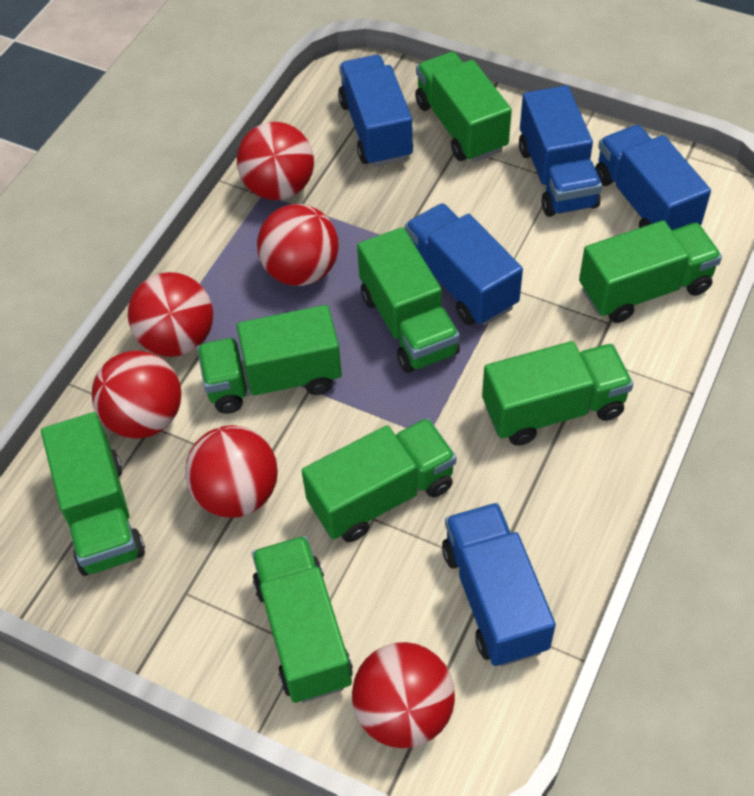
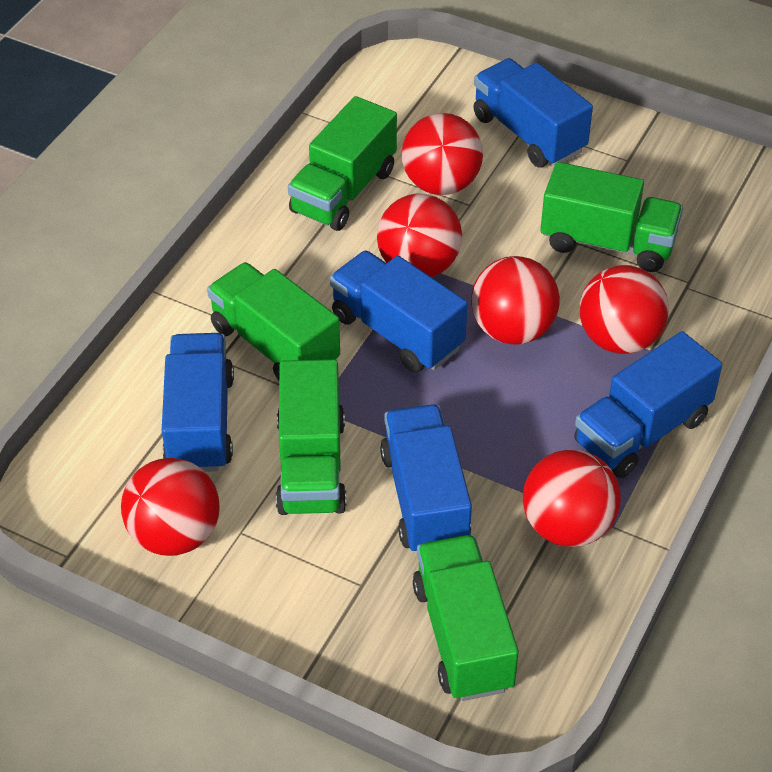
green truck: 8 -> 5

